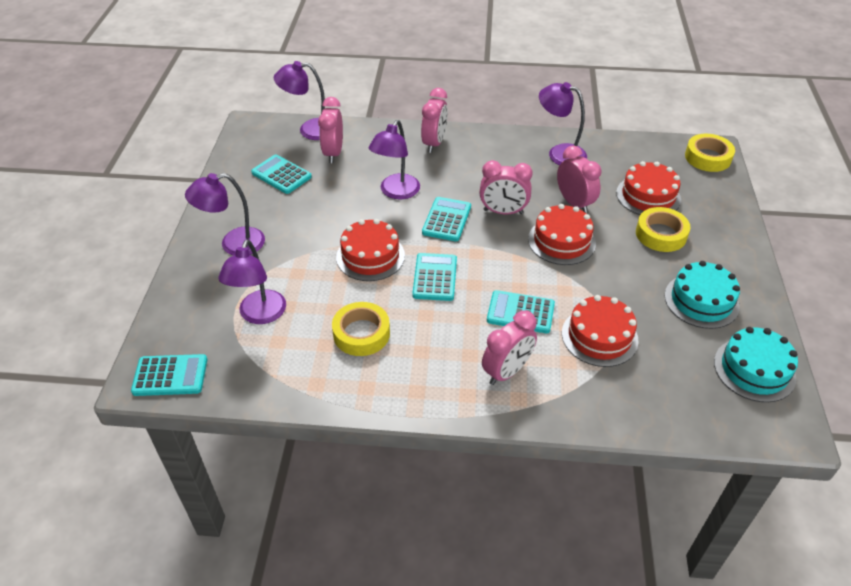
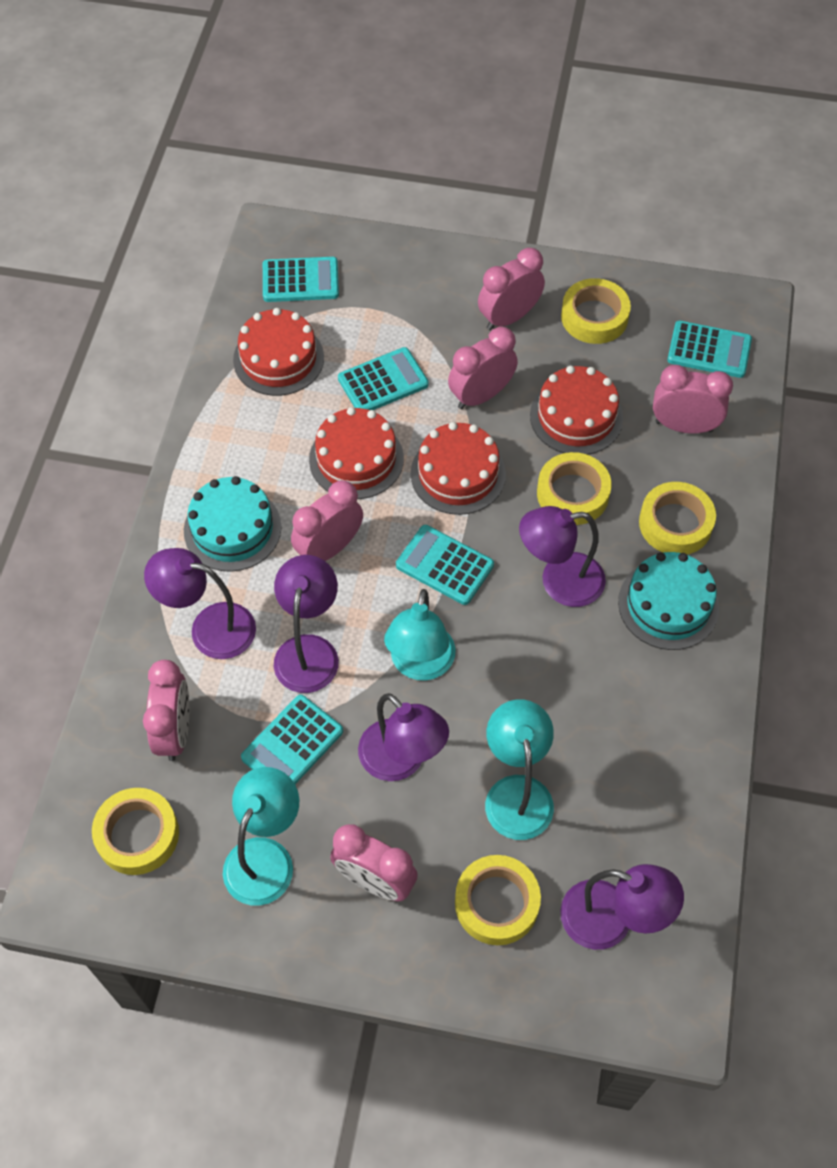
pink clock: 5 -> 6
turquoise lamp: 0 -> 3
yellow tape: 3 -> 5

